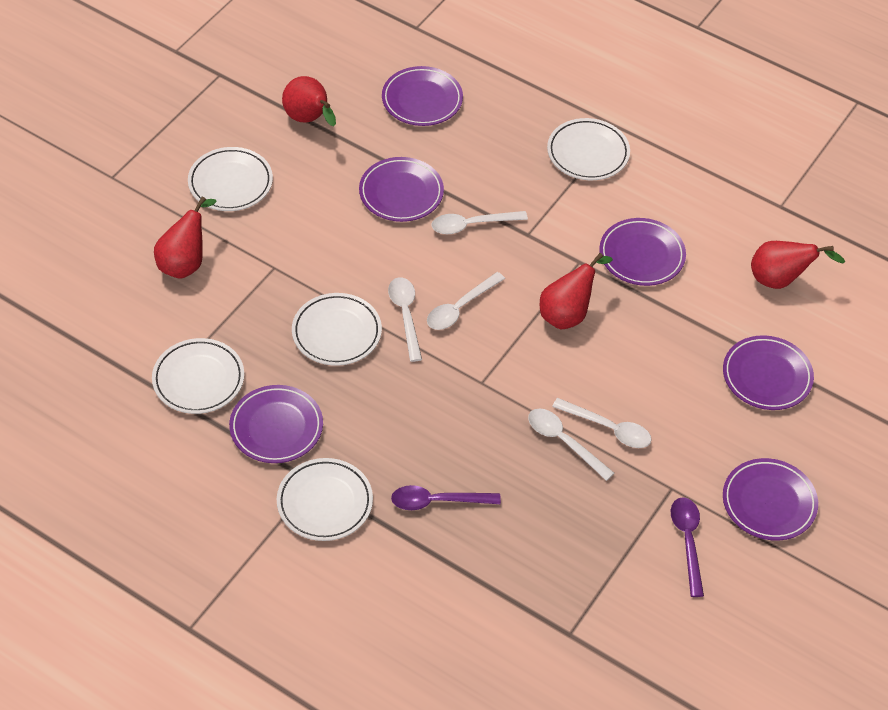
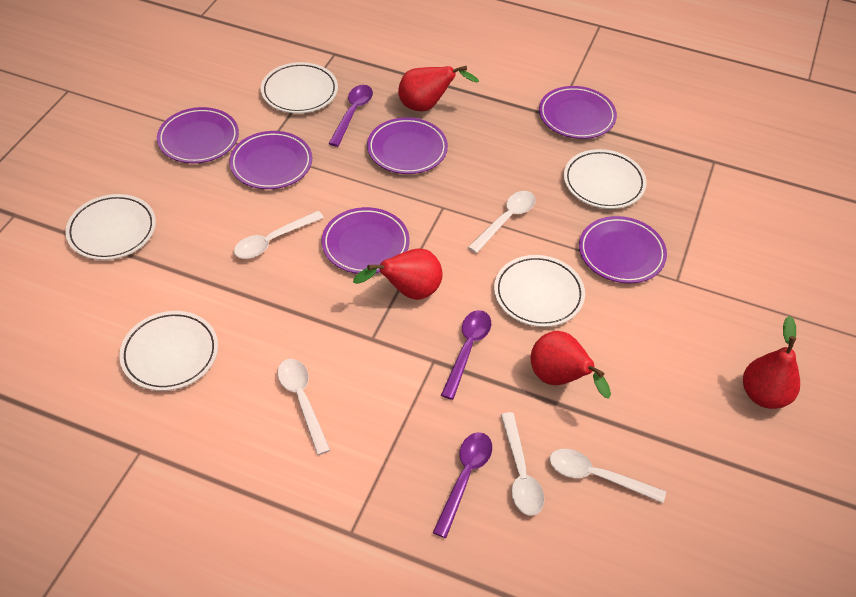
purple spoon: 2 -> 3

